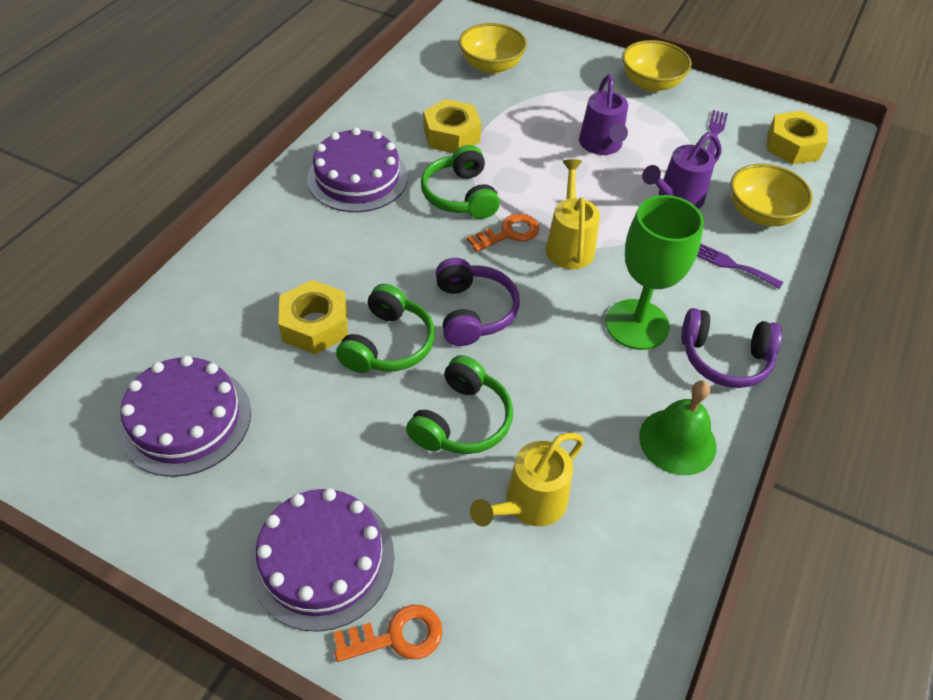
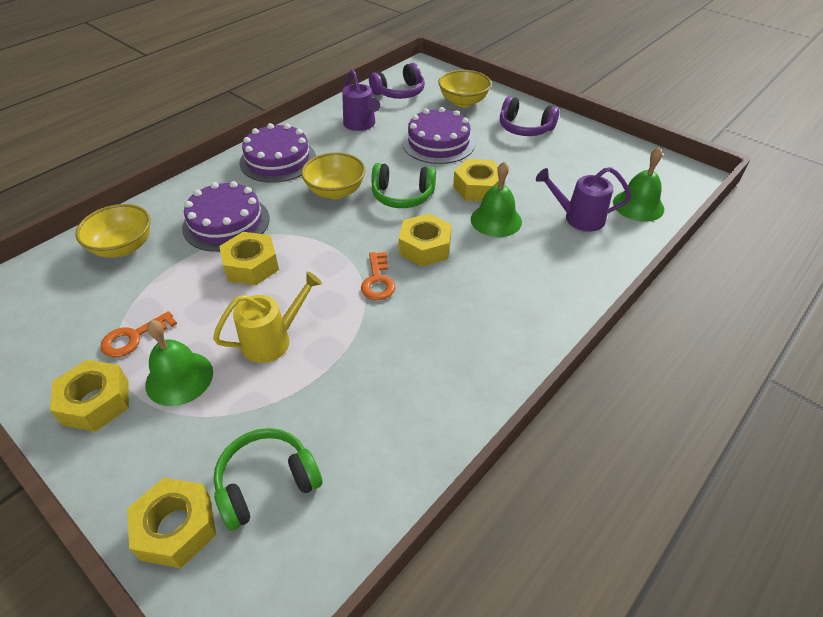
green bell: 1 -> 3
green goblet: 1 -> 0
green headphones: 3 -> 2
purple fork: 2 -> 0
yellow nut: 3 -> 5
yellow watering can: 2 -> 1

